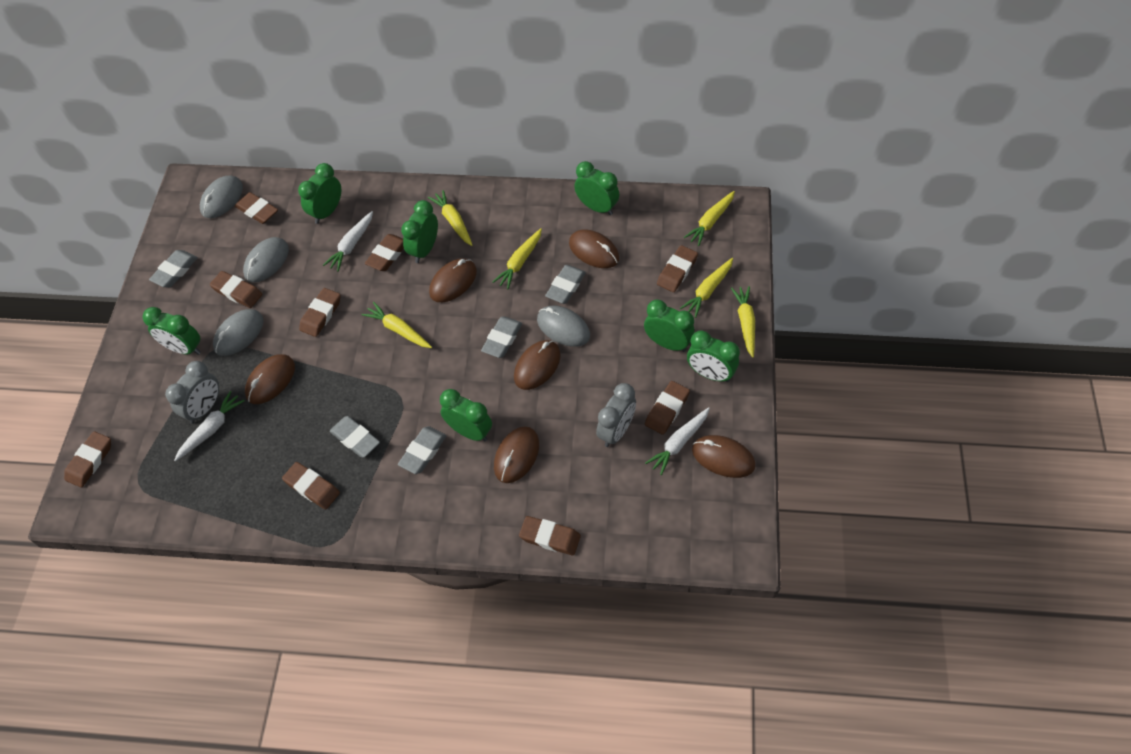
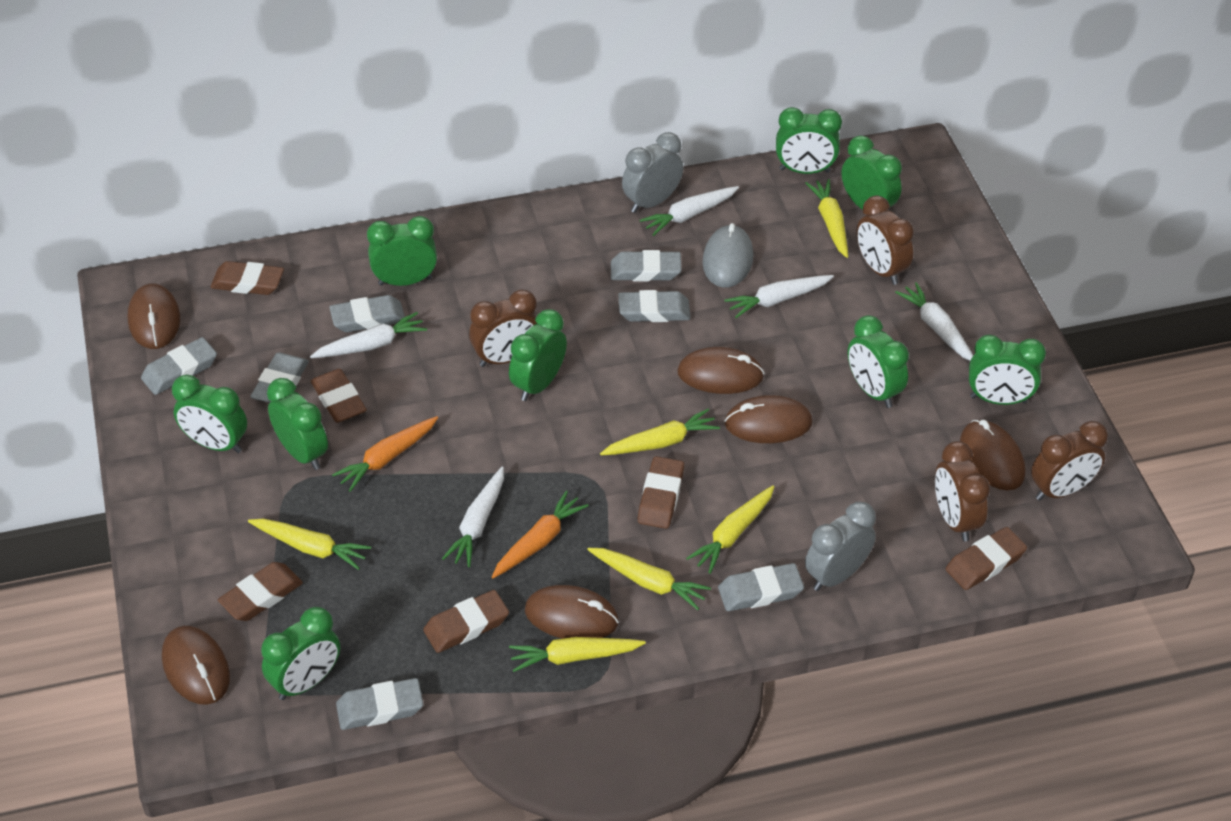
brown clock: 0 -> 4
brown eraser: 9 -> 6
green clock: 7 -> 9
grey eraser: 5 -> 7
grey mouse: 4 -> 1
orange carrot: 0 -> 2
white carrot: 3 -> 5

